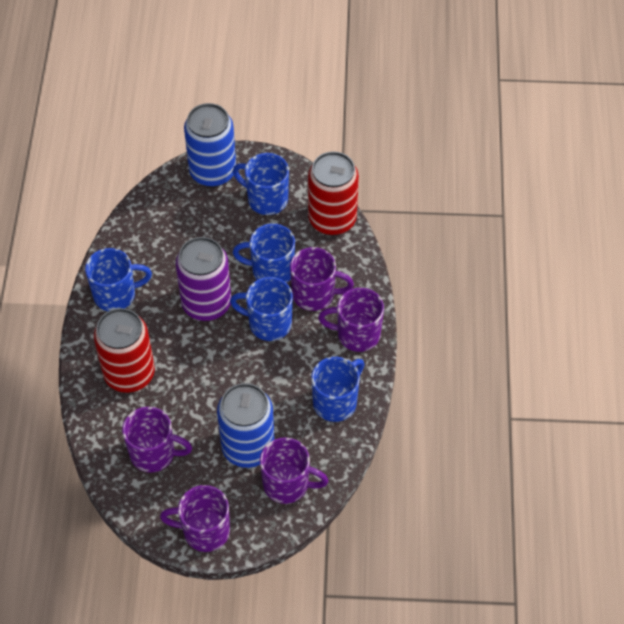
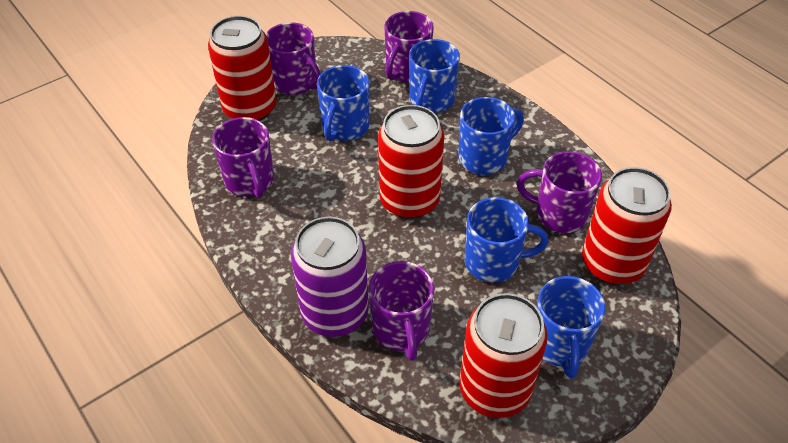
blue can: 2 -> 0
red can: 2 -> 4

